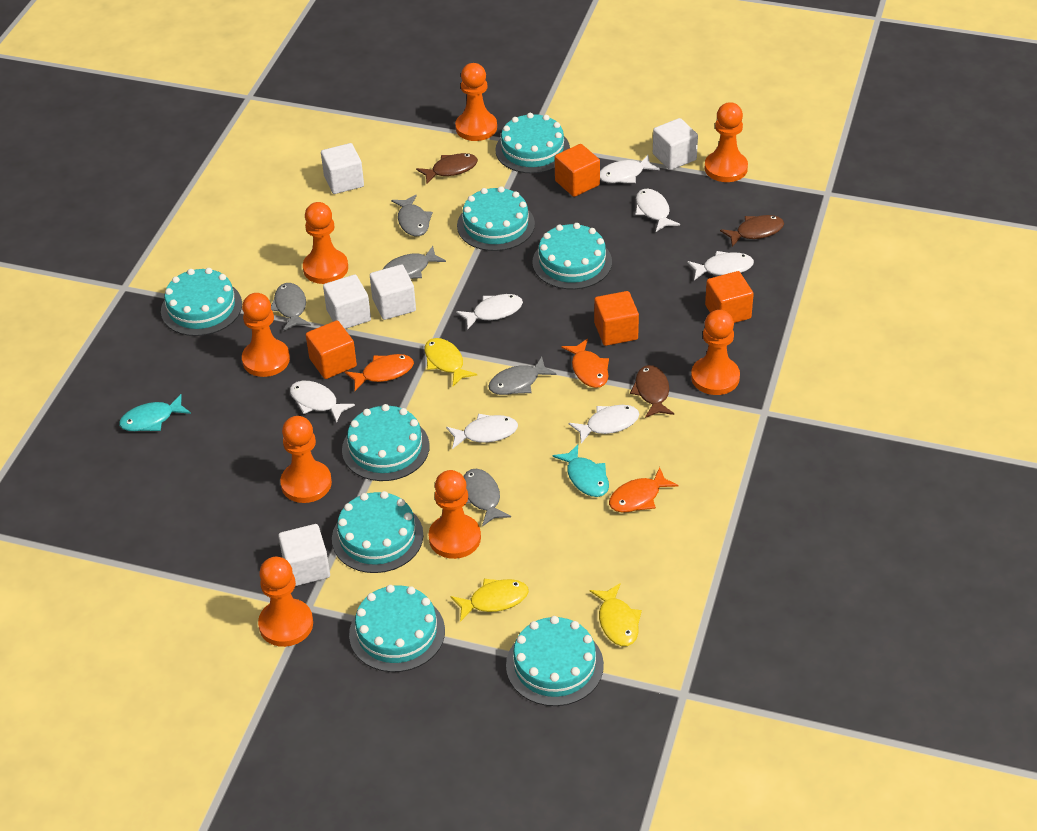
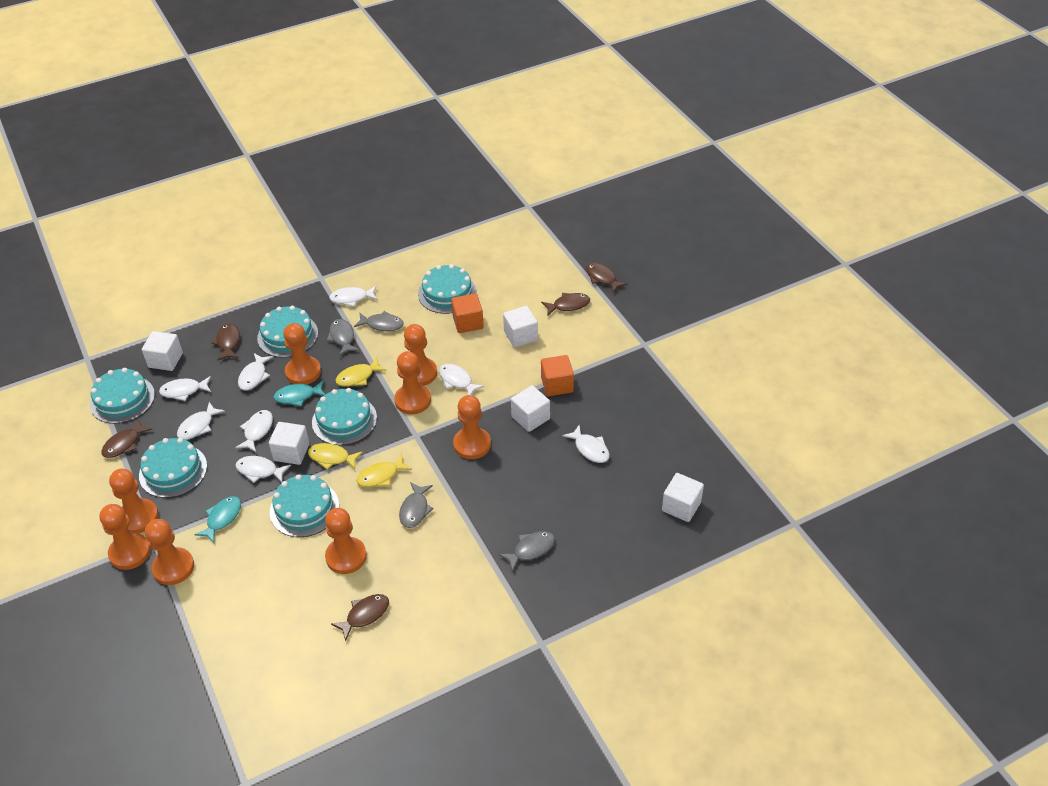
brown fish: 3 -> 5
grey fish: 5 -> 4
orange cube: 4 -> 2
orange fish: 3 -> 0
turquoise cake: 8 -> 6
white fish: 7 -> 8

